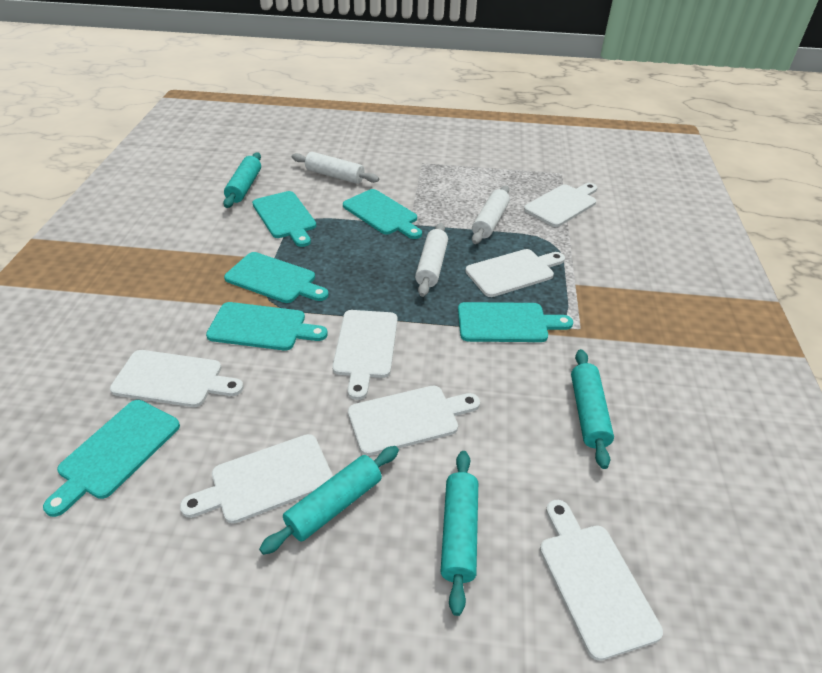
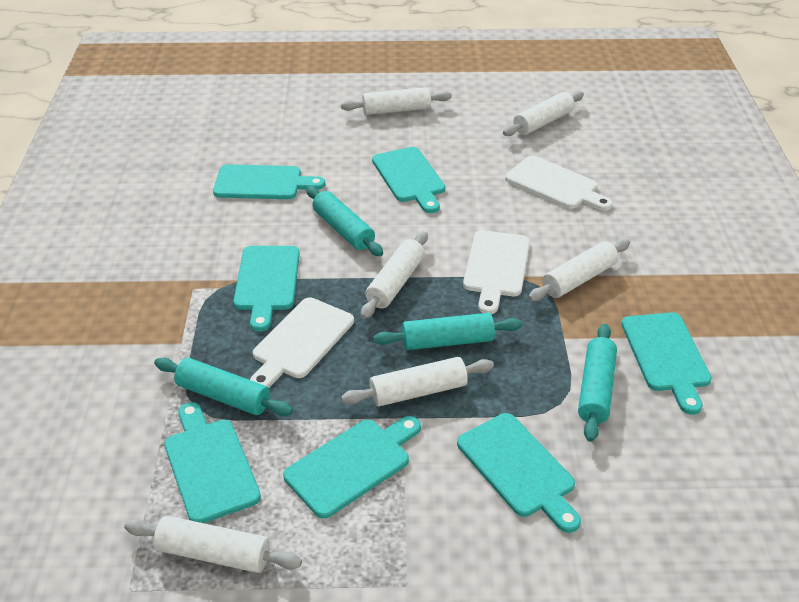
turquoise cutting board: 6 -> 7
white cutting board: 7 -> 3
white rolling pin: 3 -> 6

